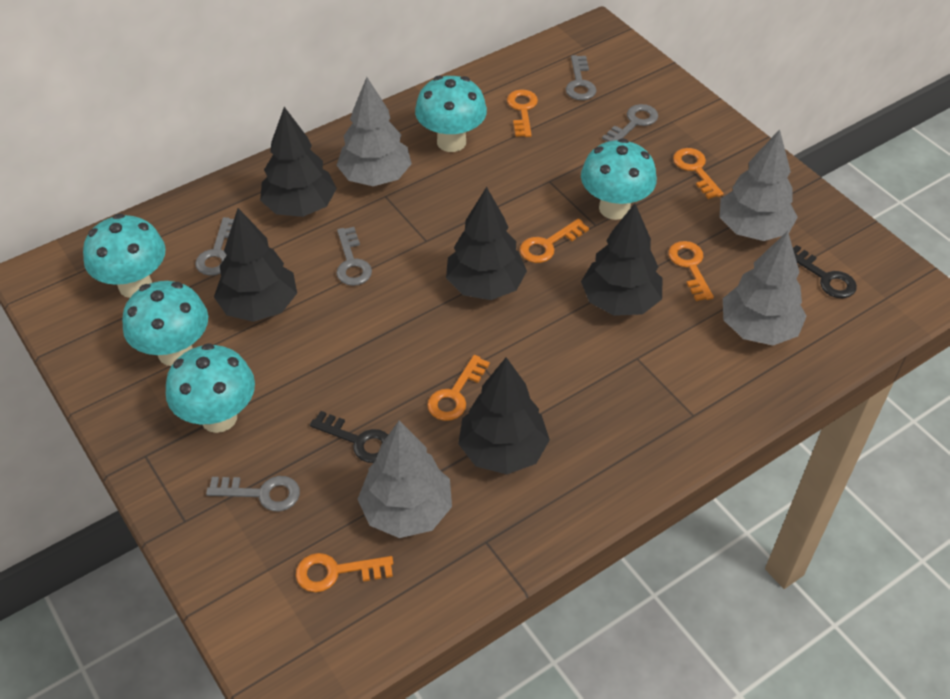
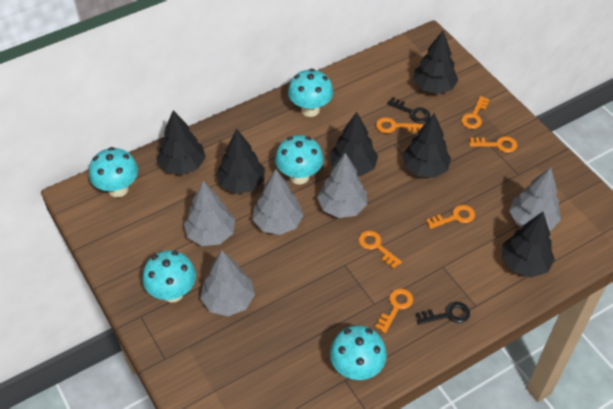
black tree: 5 -> 6
grey key: 5 -> 0
grey tree: 4 -> 5

